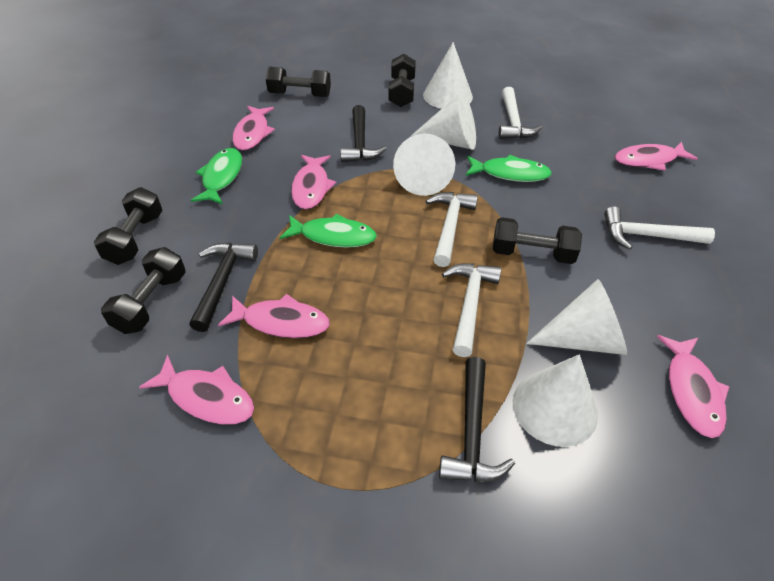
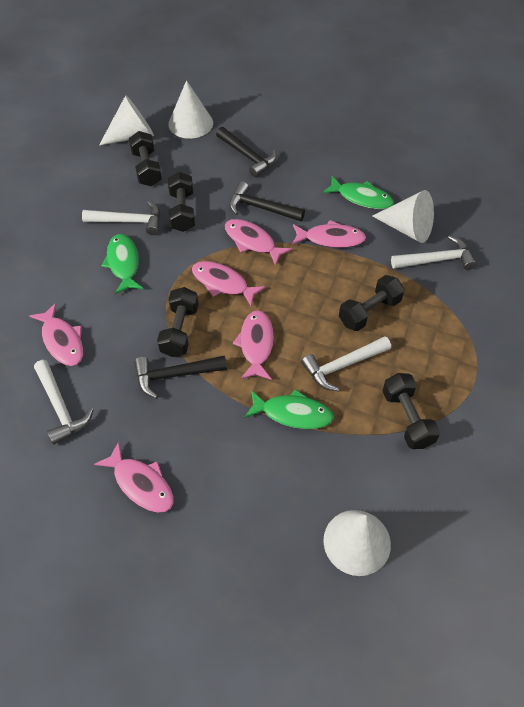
white cone: 5 -> 4

